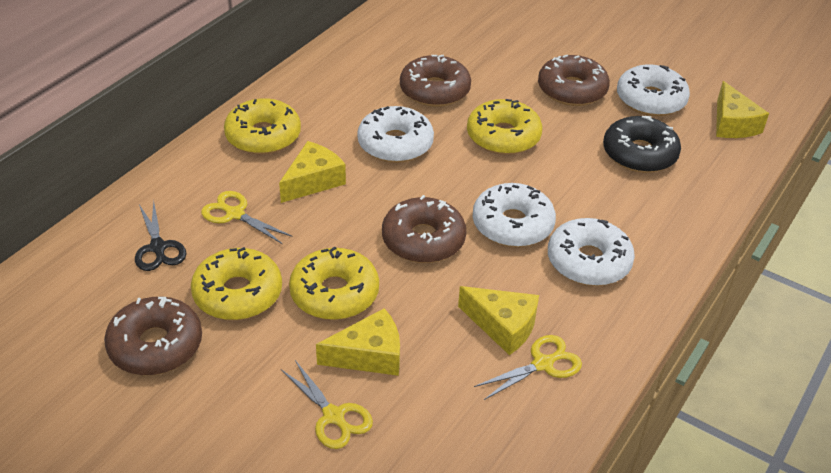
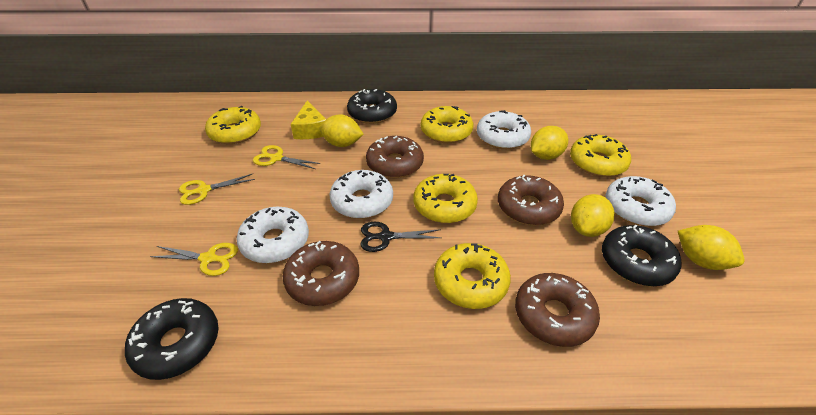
black donut: 1 -> 3
yellow cheese: 4 -> 1
yellow donut: 4 -> 5
yellow lemon: 0 -> 4

